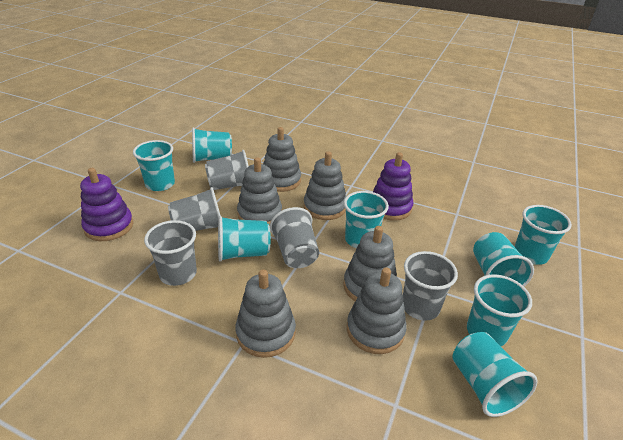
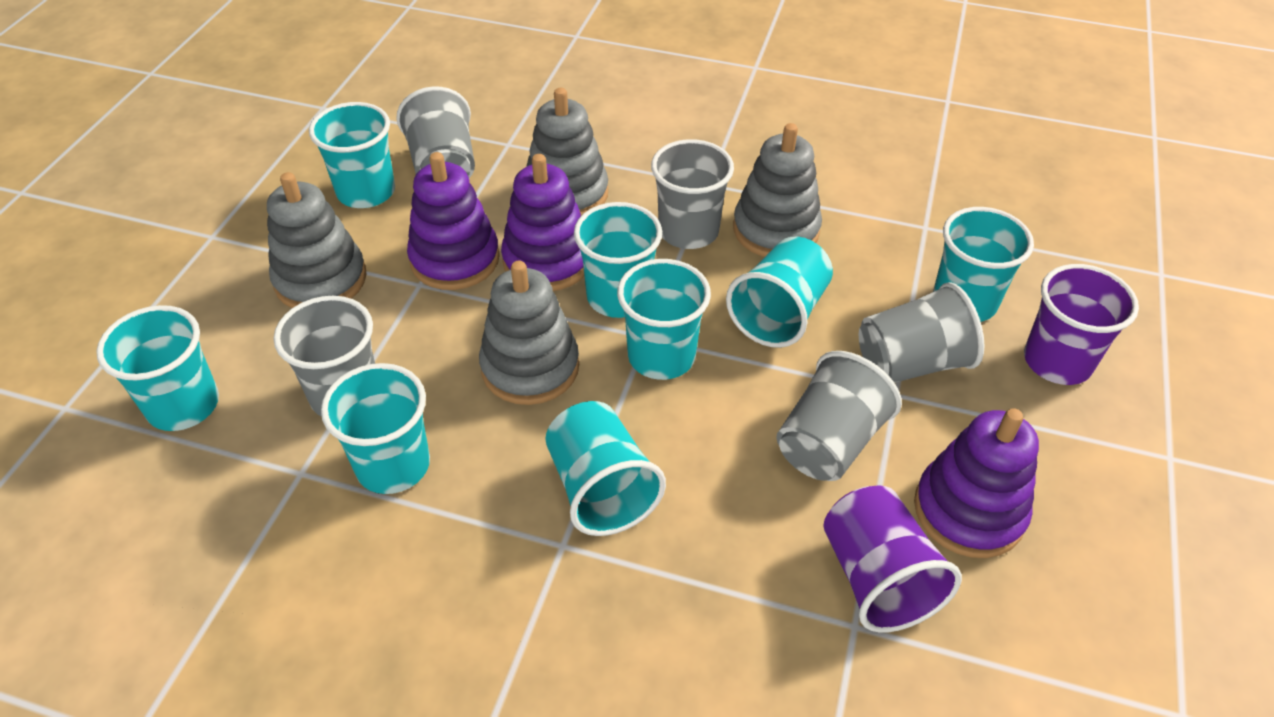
grey stacking toy: 6 -> 4
purple cup: 0 -> 2
purple stacking toy: 2 -> 3

